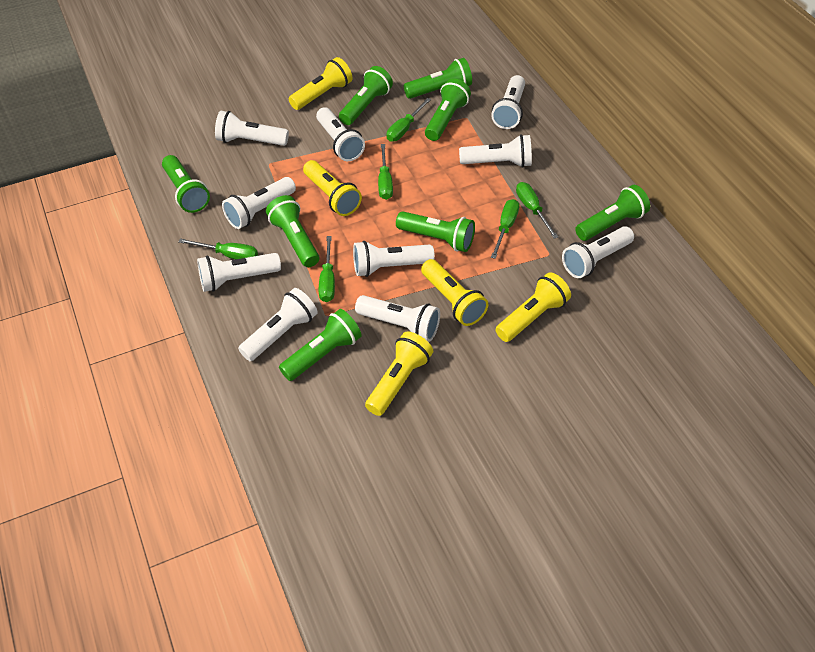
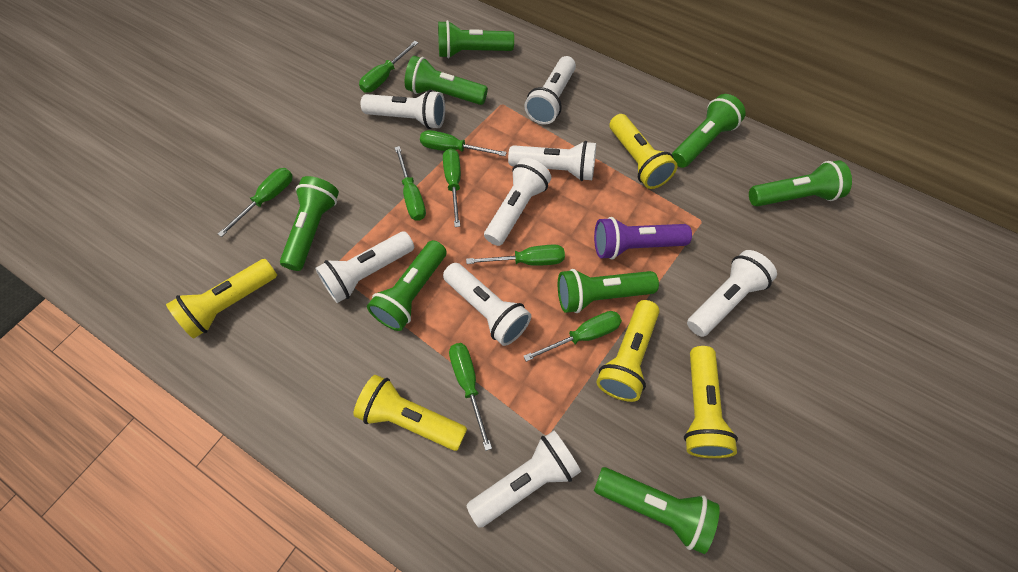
green screwdriver: 6 -> 8
purple flashlight: 0 -> 1
white flashlight: 10 -> 8

